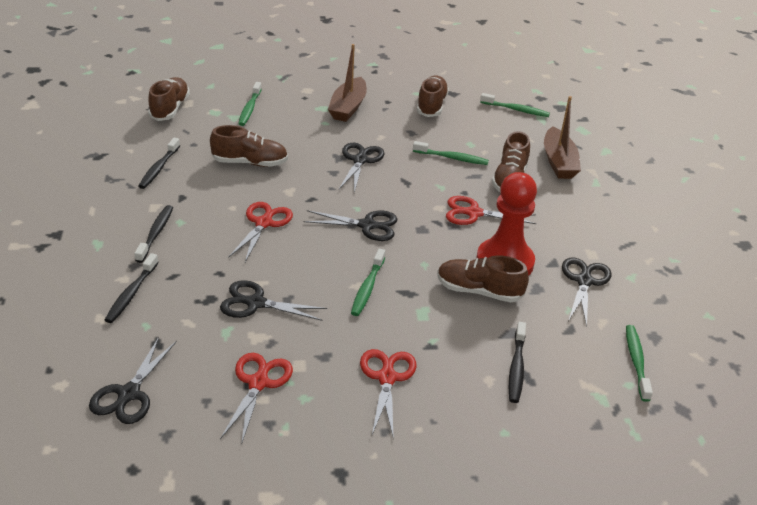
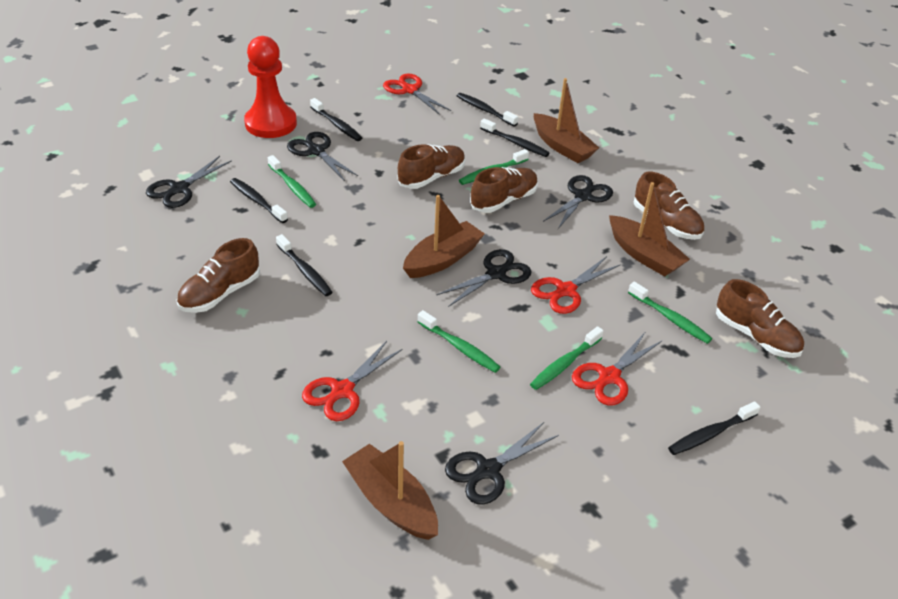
black toothbrush: 4 -> 6
brown boat: 2 -> 4

